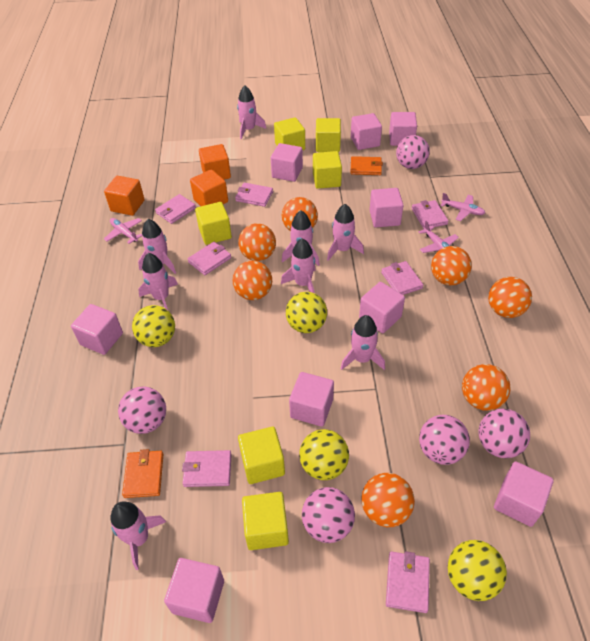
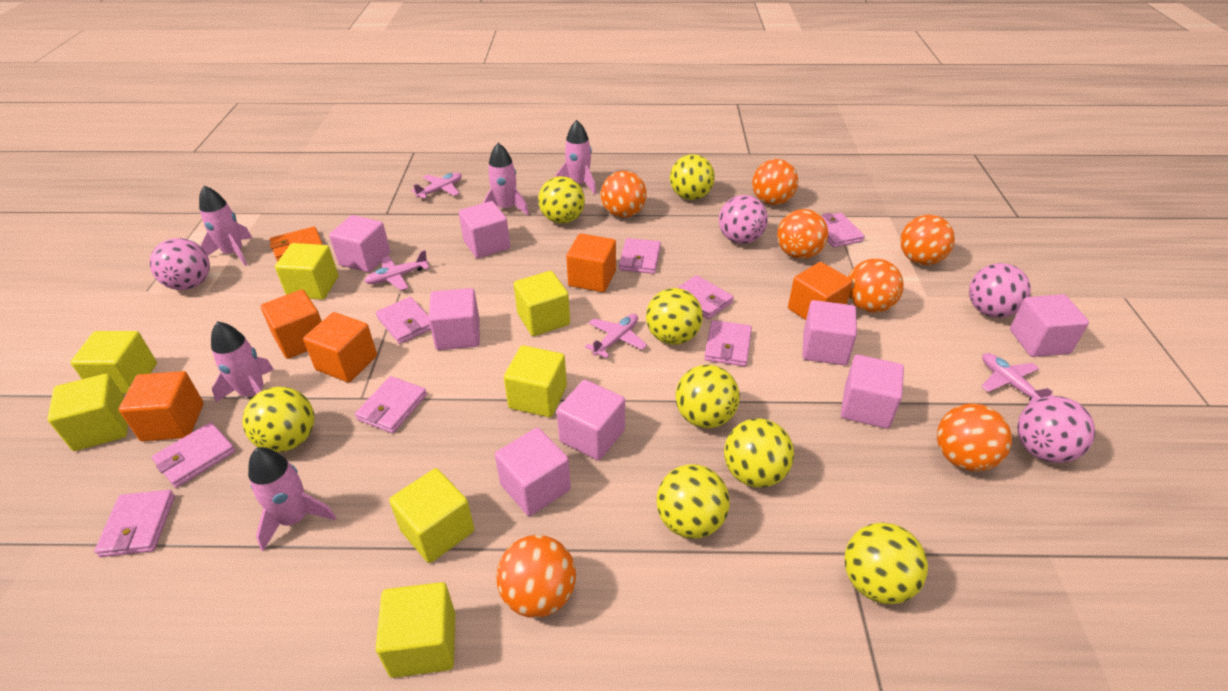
orange cube: 3 -> 5
orange wallet: 2 -> 1
pink ball: 5 -> 4
pink cube: 9 -> 8
pink plane: 3 -> 4
pink rocket: 8 -> 5
pink wallet: 7 -> 8
yellow ball: 4 -> 8
yellow cube: 6 -> 7

